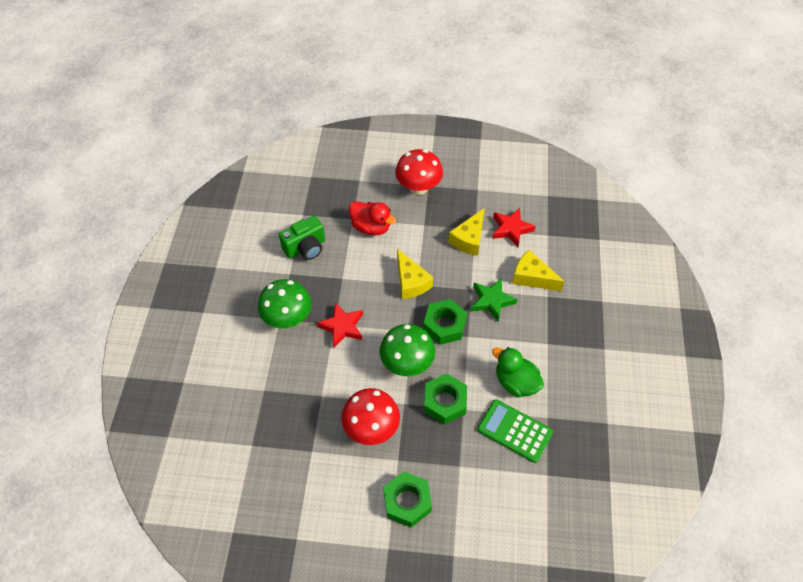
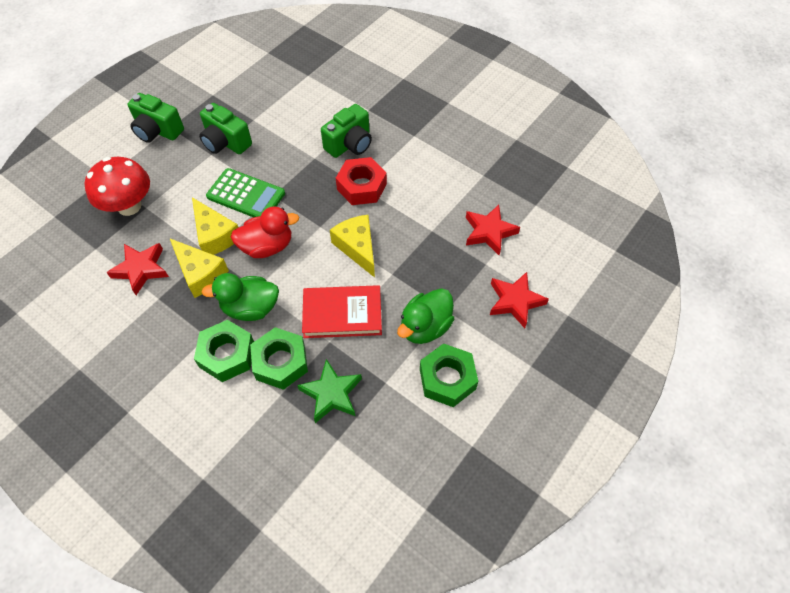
green camera: 1 -> 3
green duck: 1 -> 2
green mushroom: 2 -> 0
red book: 0 -> 1
red mushroom: 2 -> 1
red nut: 0 -> 1
red star: 2 -> 3

